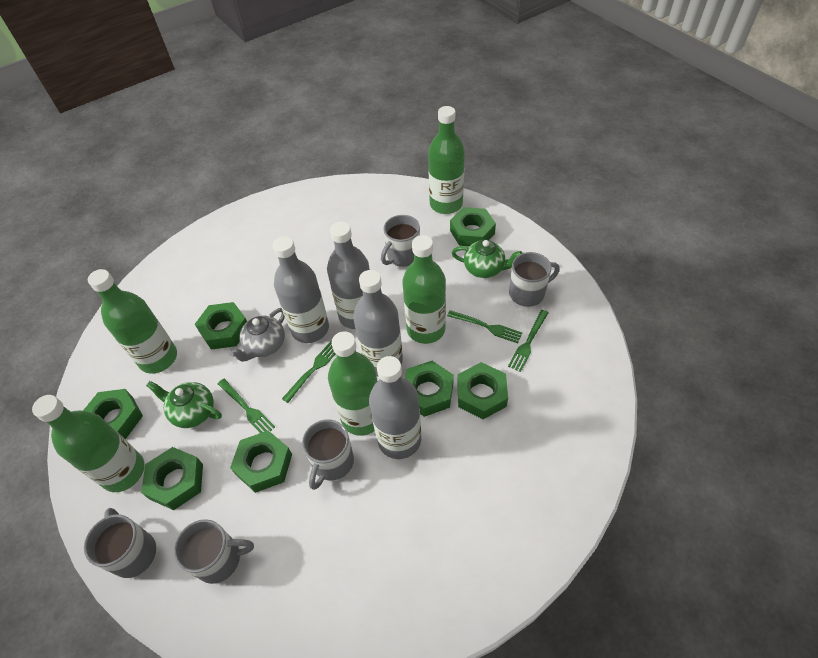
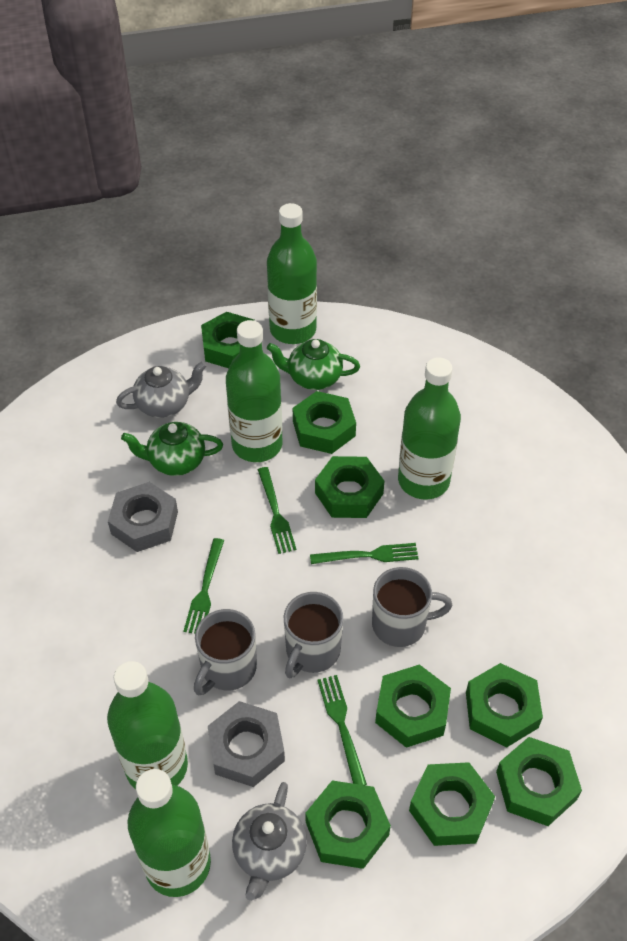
green nut: 7 -> 8
grey bottle: 4 -> 0
grey mug: 5 -> 3
grey nut: 0 -> 2
grey teapot: 1 -> 2

